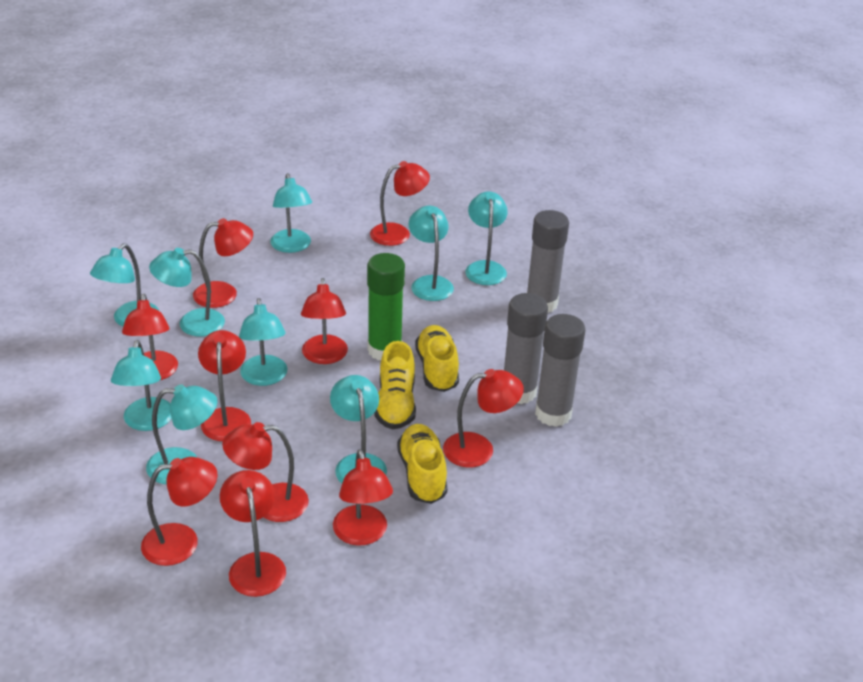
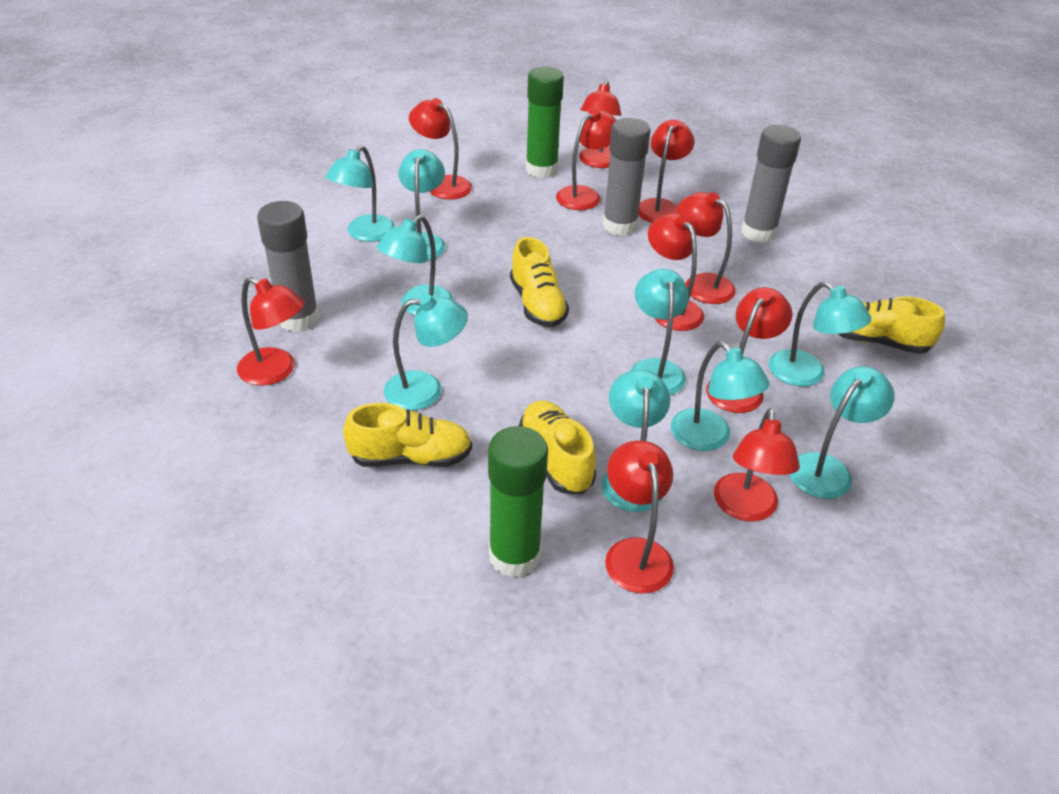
green glue stick: 1 -> 2
yellow shoe: 3 -> 4

